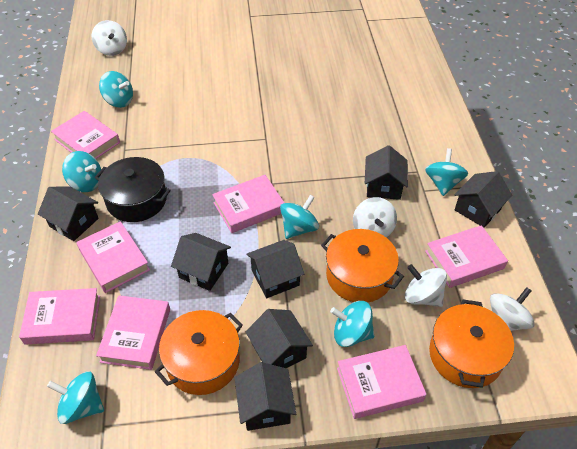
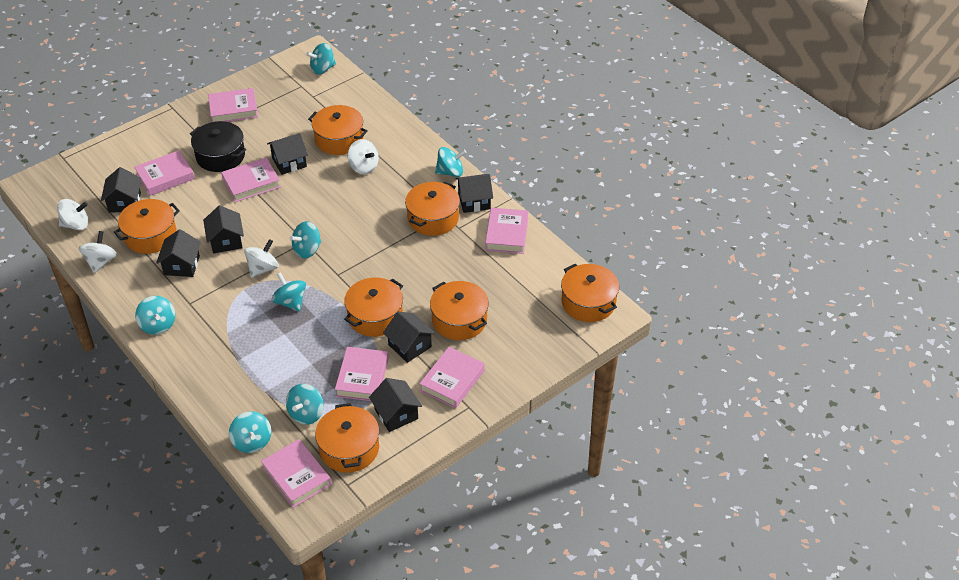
orange pot: 3 -> 7
turquoise spinning top: 6 -> 7

